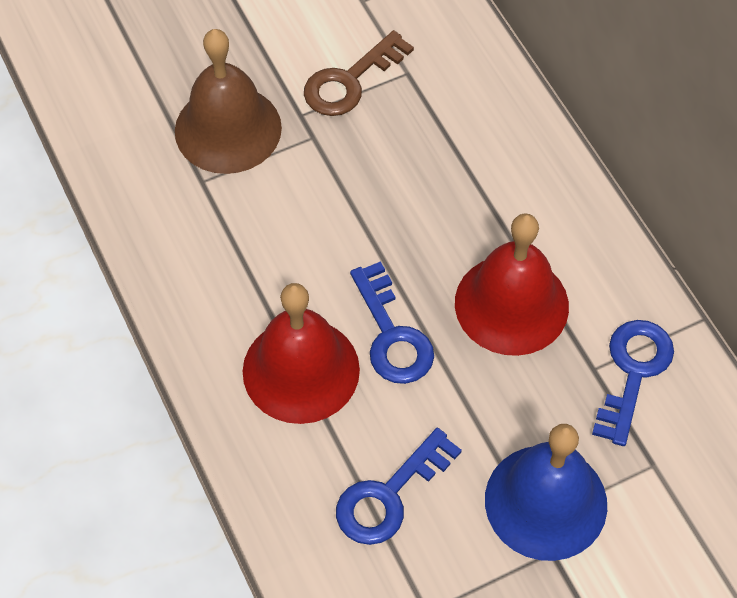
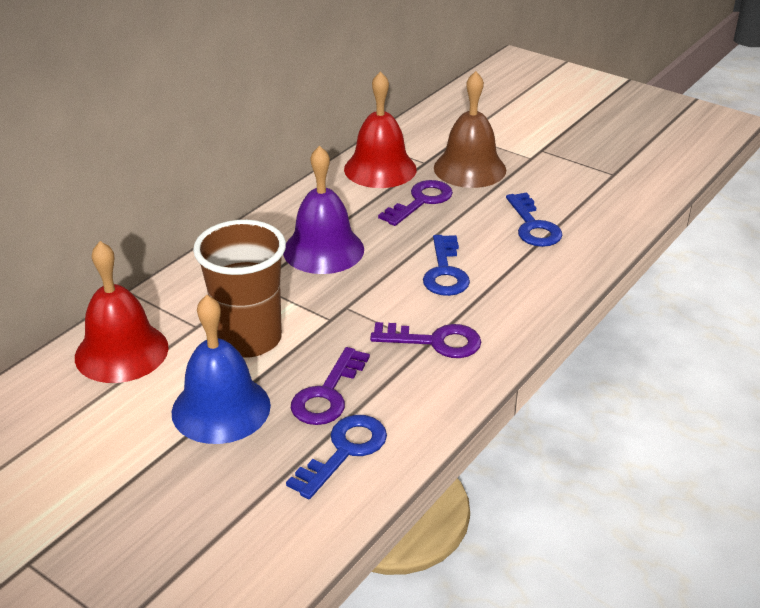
brown cup: 0 -> 1
brown key: 1 -> 0
purple bell: 0 -> 1
purple key: 0 -> 3

